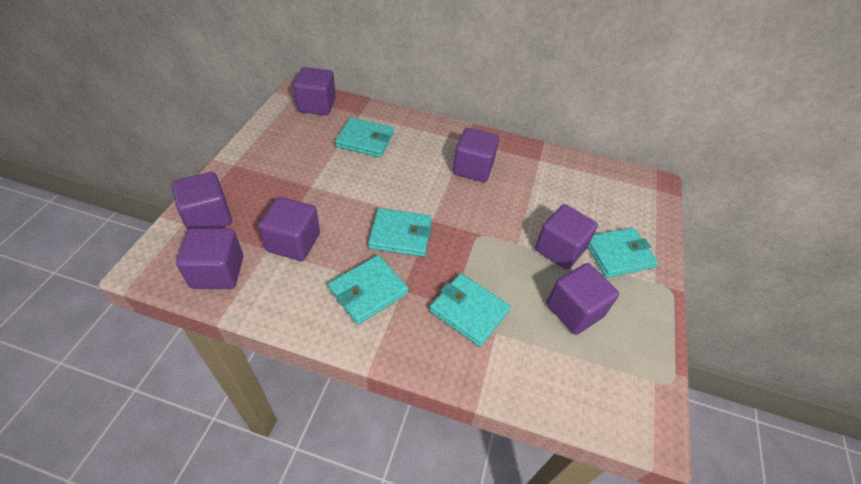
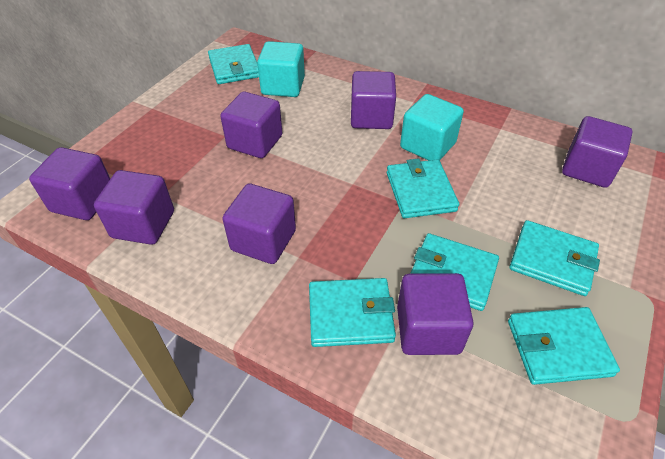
turquoise cube: 0 -> 2
turquoise wallet: 5 -> 6

